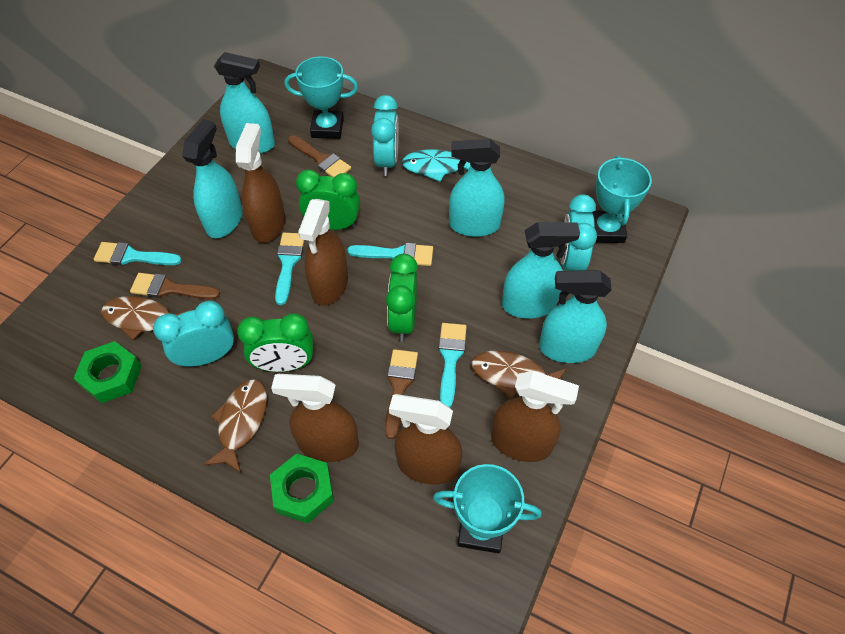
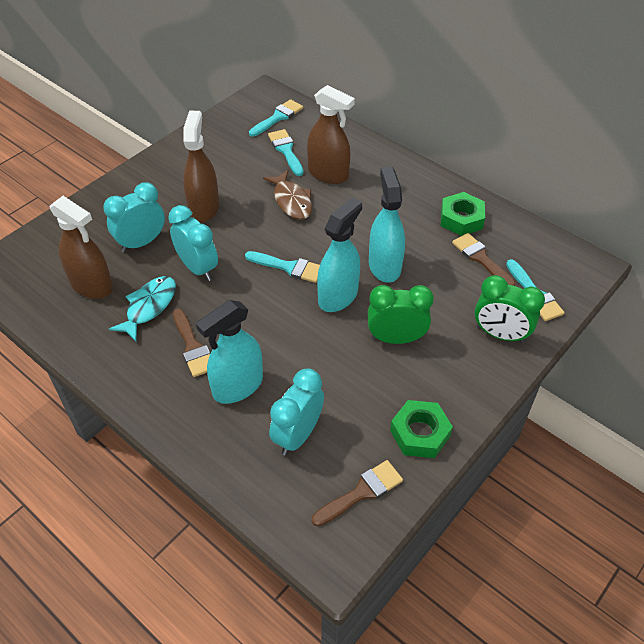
brown fish: 3 -> 1
brown spray bottle: 5 -> 3
green clock: 3 -> 2
turquoise spray bottle: 5 -> 3
turquoise trophy: 3 -> 0

